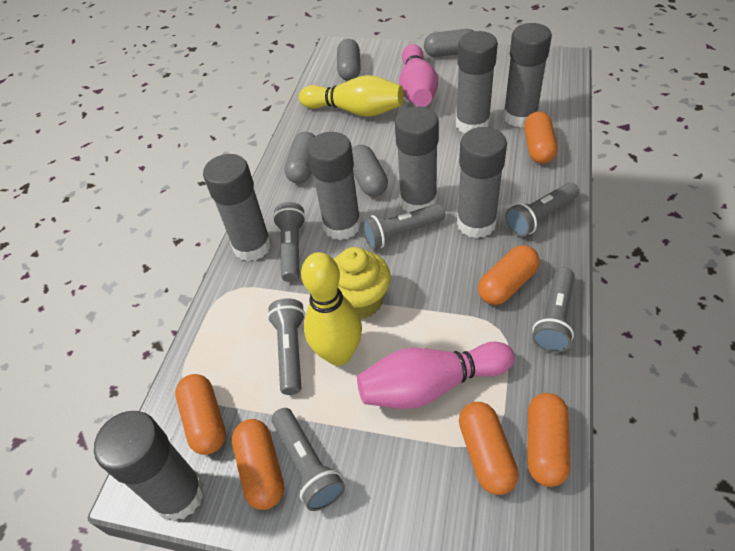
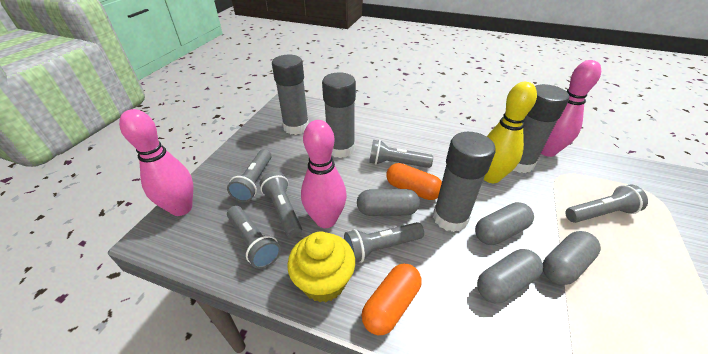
grey glue stick: 7 -> 4
orange capsule: 6 -> 2
pink bowling pin: 2 -> 3
yellow bowling pin: 2 -> 1

